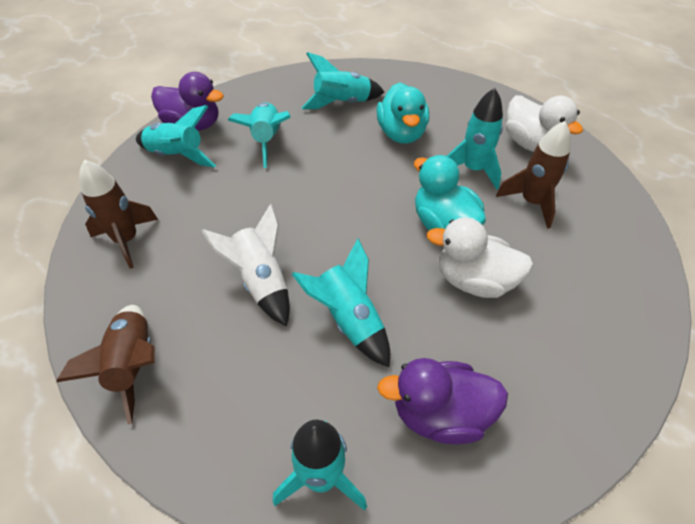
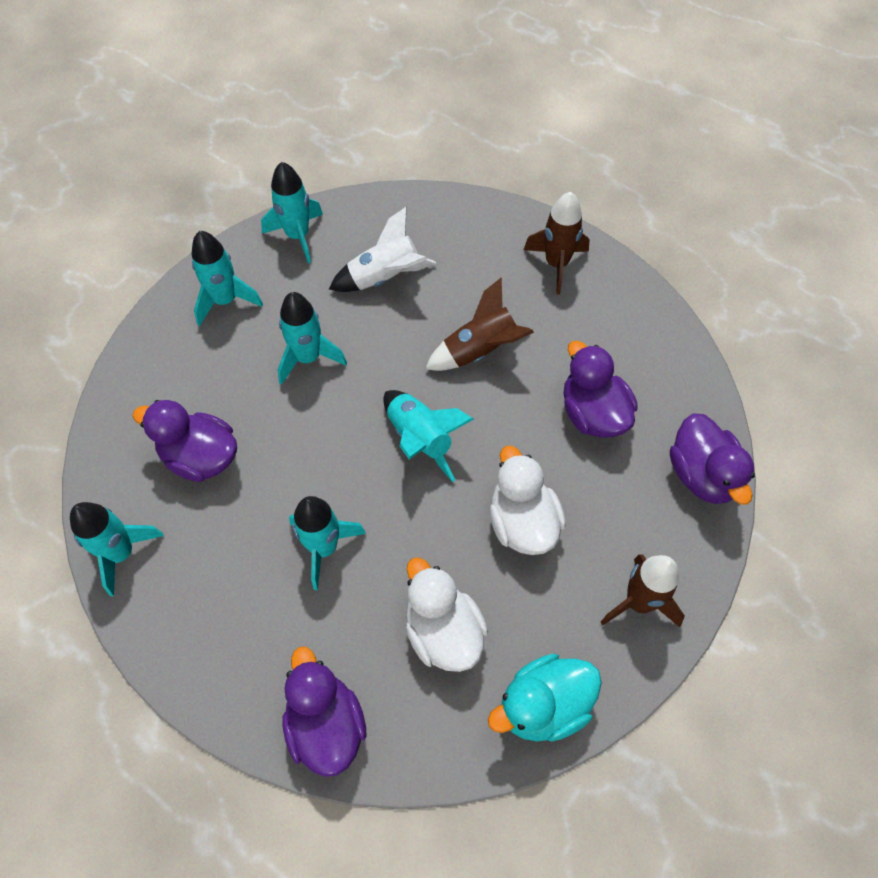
purple duck: 2 -> 4
turquoise duck: 2 -> 1

